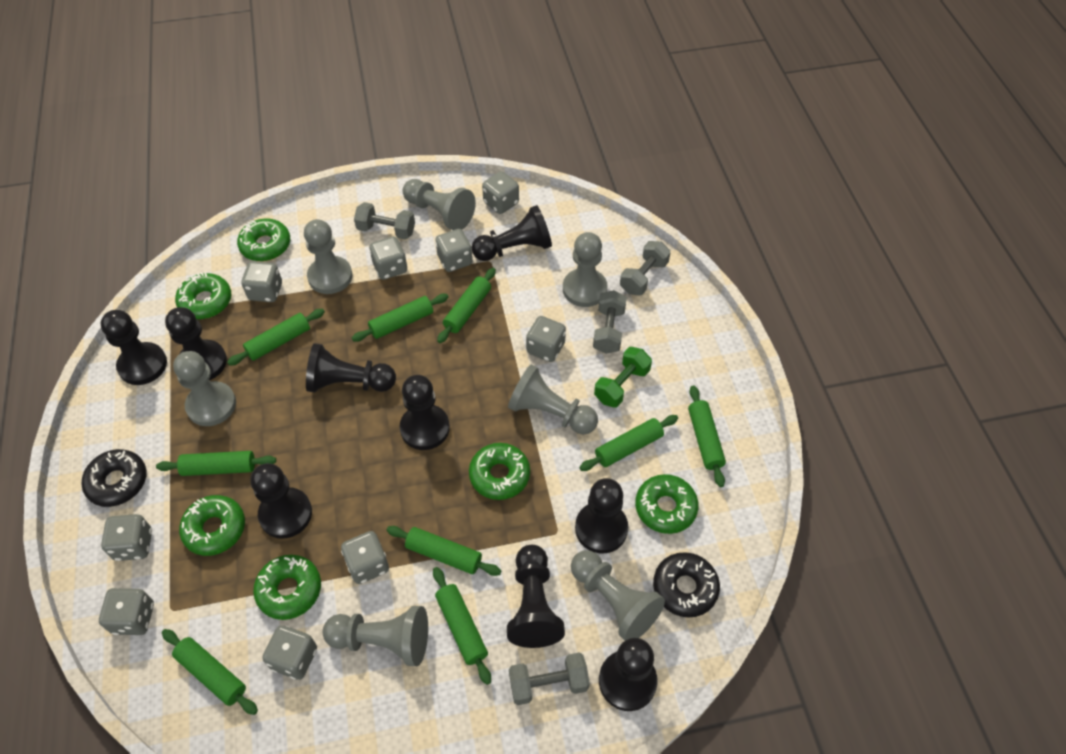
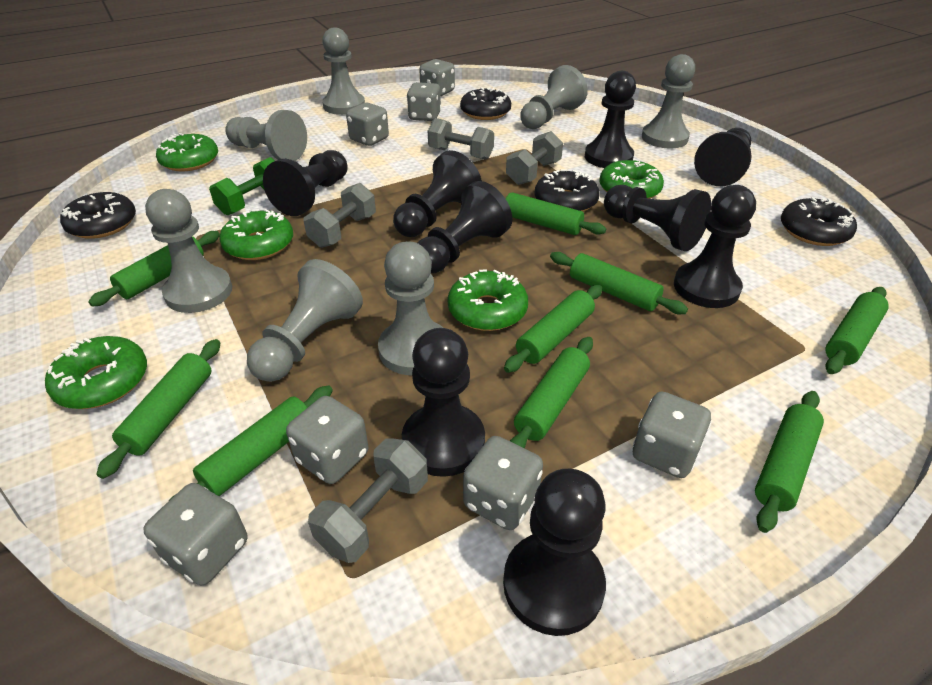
black donut: 2 -> 4
green donut: 6 -> 5
grey dice: 9 -> 7

